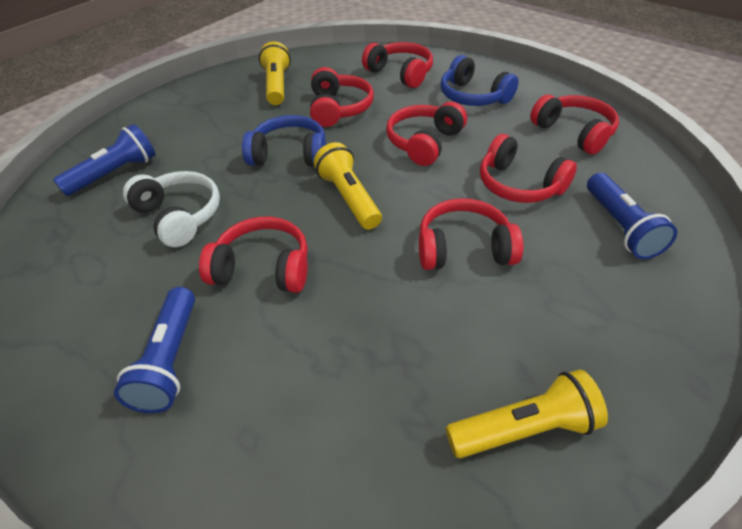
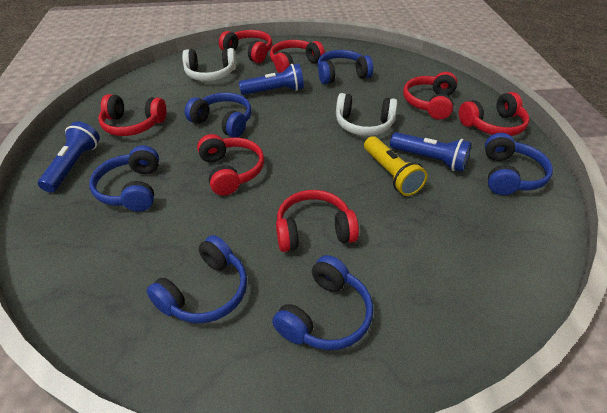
blue headphones: 2 -> 6
white headphones: 1 -> 2
yellow flashlight: 3 -> 1

